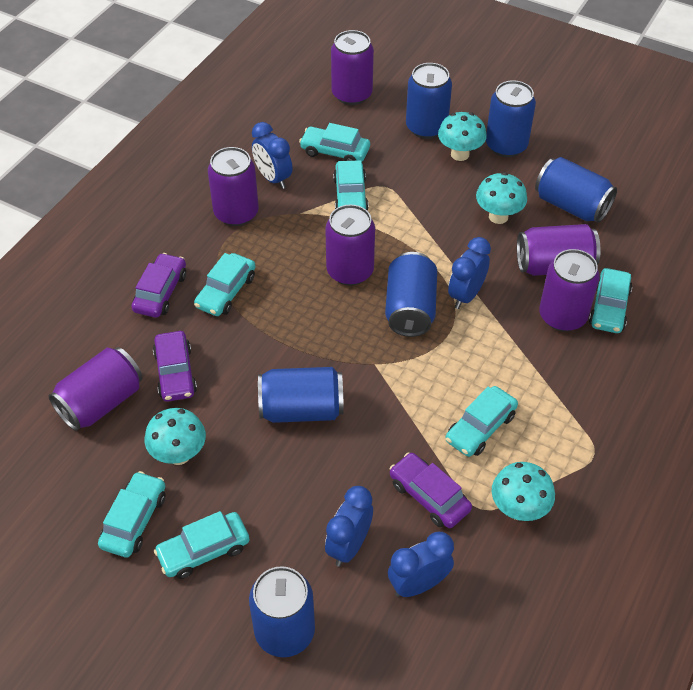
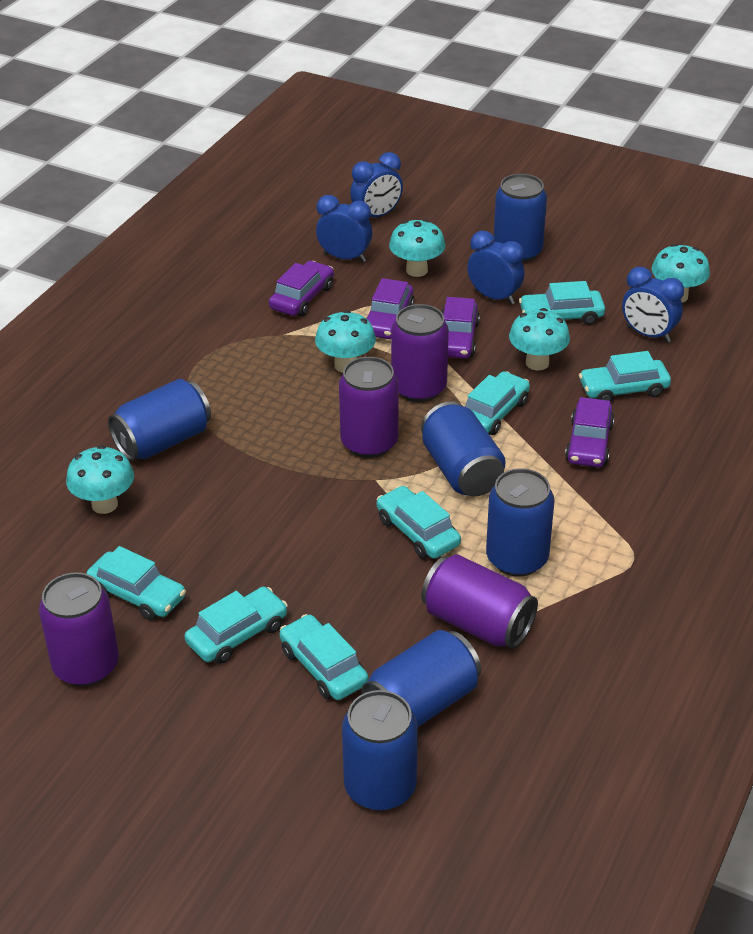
purple can: 6 -> 4
purple car: 3 -> 4
turquoise mushroom: 4 -> 5

